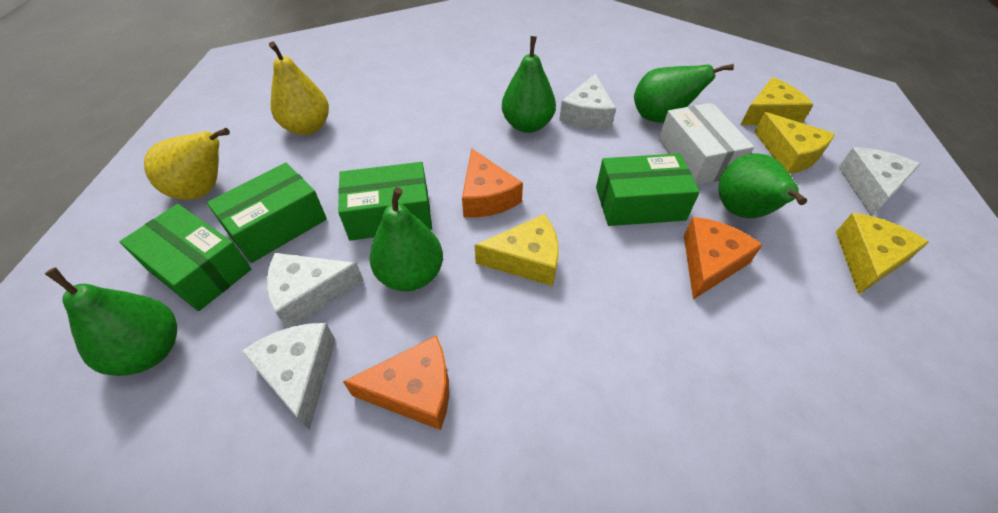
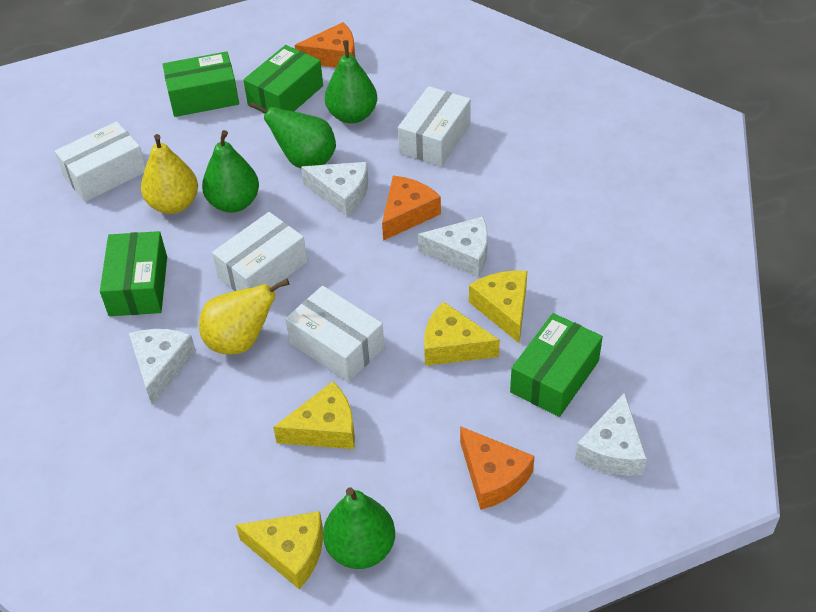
green pear: 5 -> 4
white box: 1 -> 4

